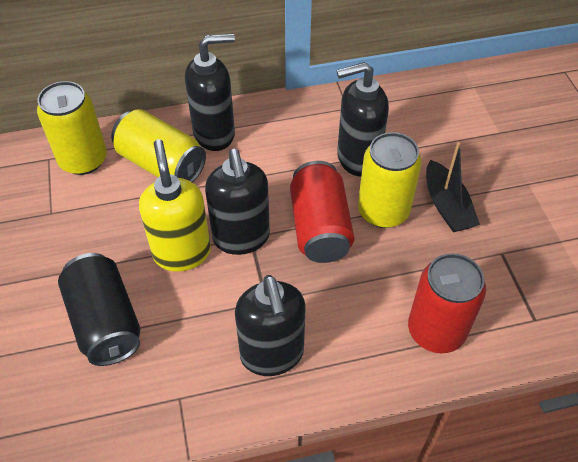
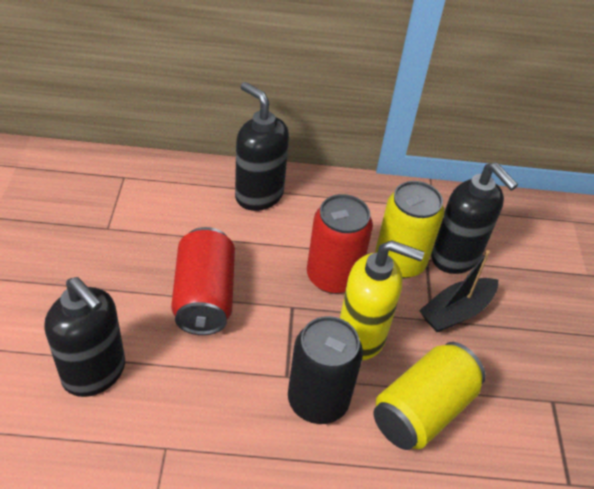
black soap dispenser: 4 -> 3
yellow can: 3 -> 2

